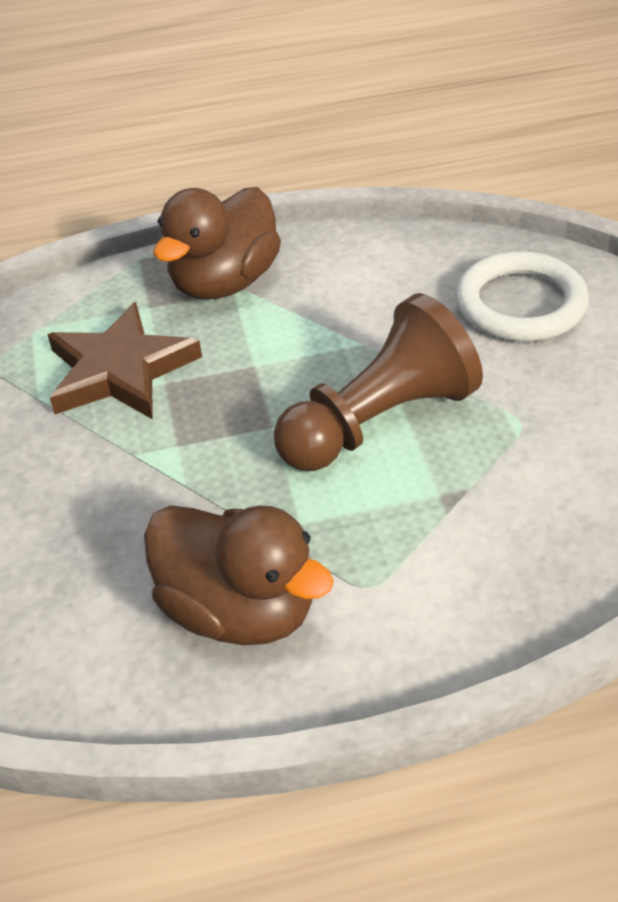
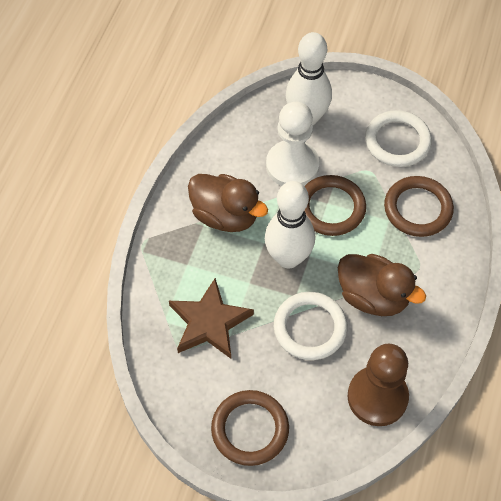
brown ring: 0 -> 3
white bowling pin: 0 -> 2
white pawn: 0 -> 1
white ring: 1 -> 2

